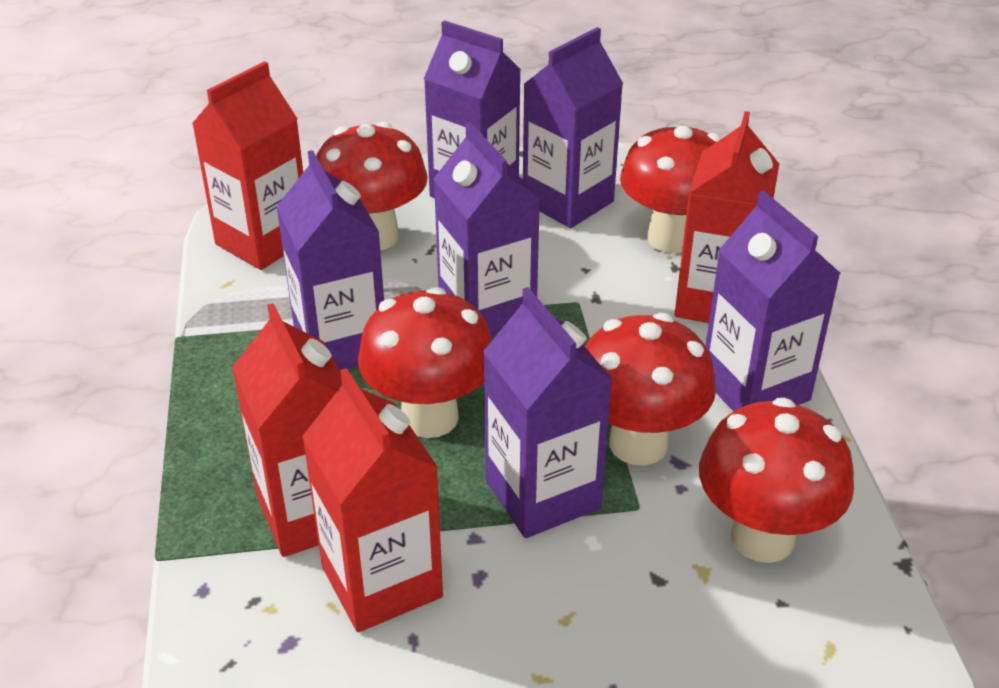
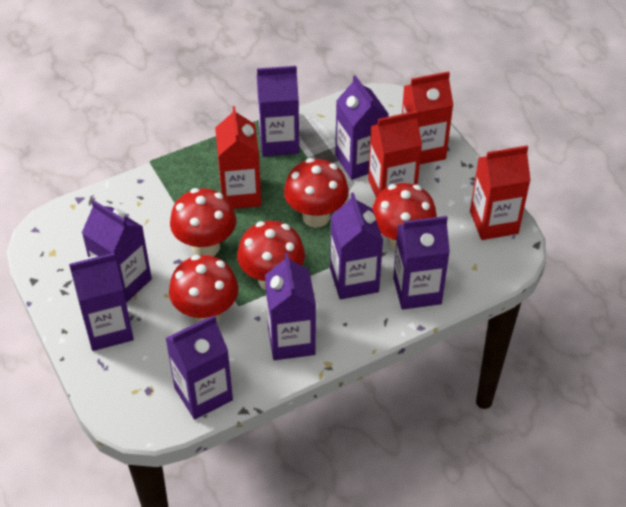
purple carton: 6 -> 8

